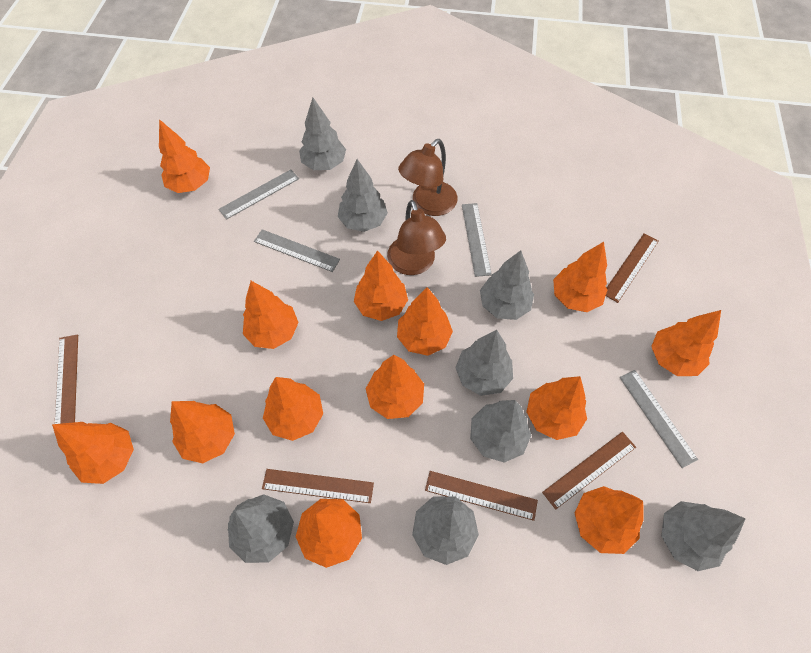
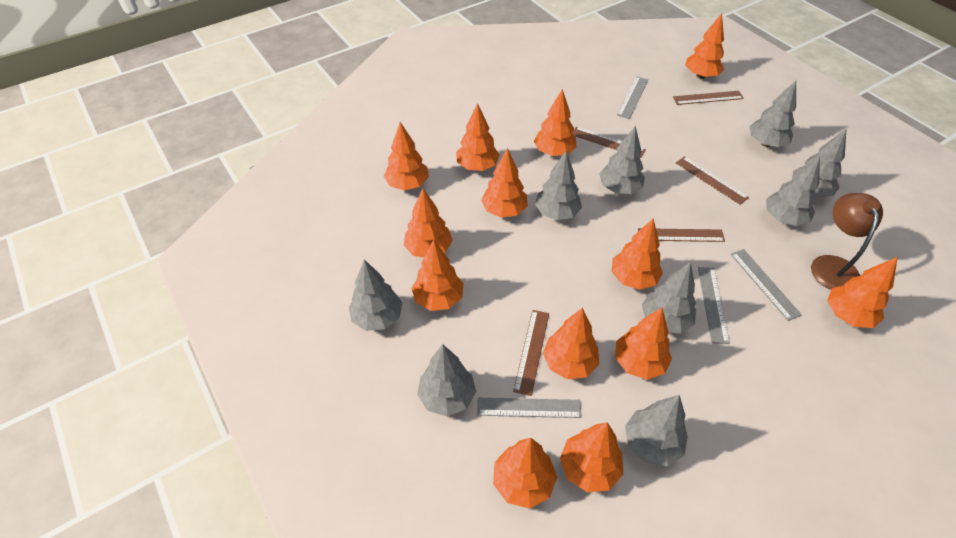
brown lamp: 2 -> 1
grey tree: 8 -> 9

